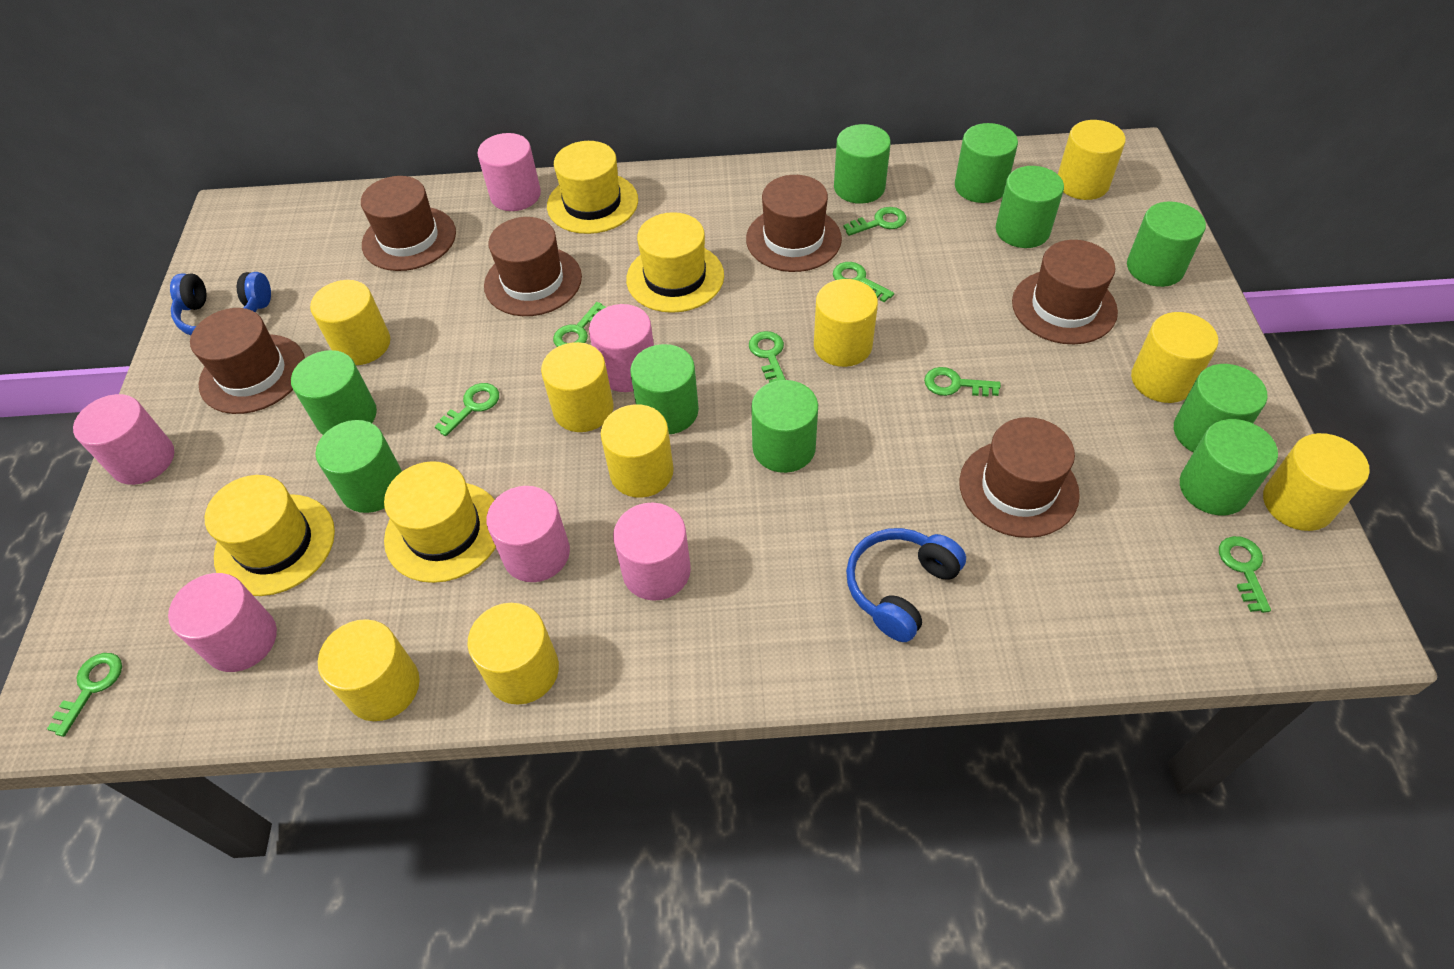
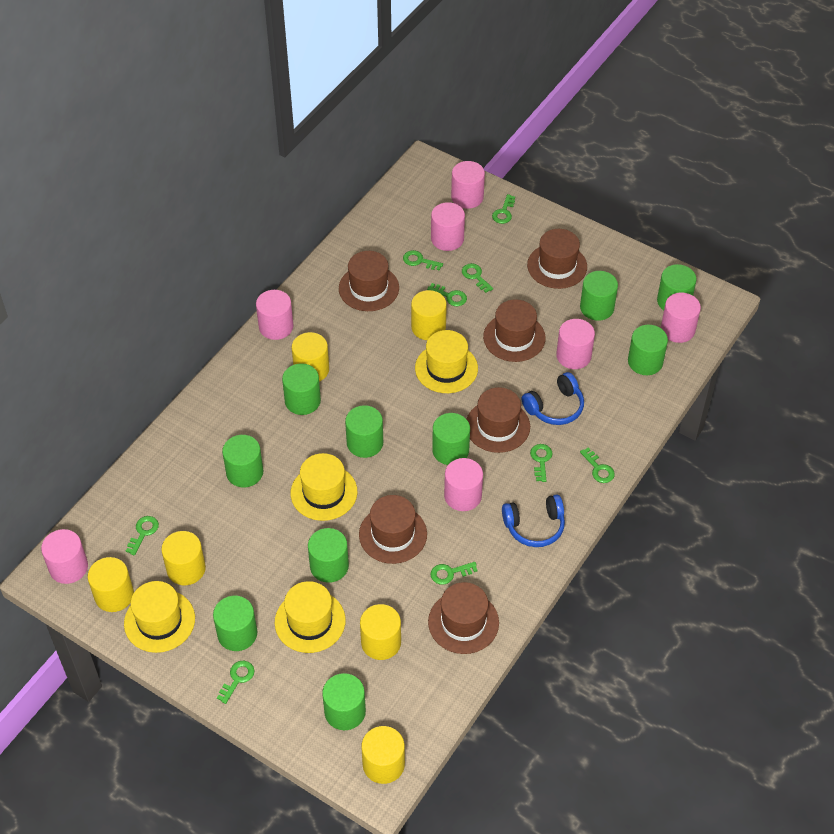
green key: 8 -> 9
pink cylinder: 6 -> 7
yellow cylinder: 9 -> 6

